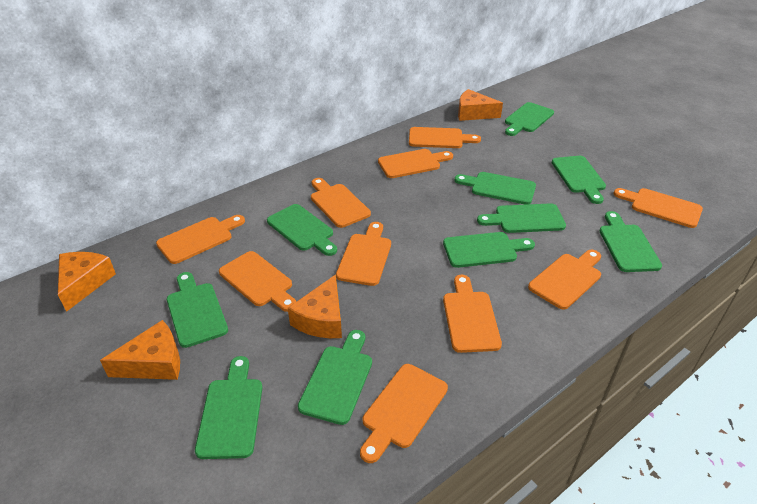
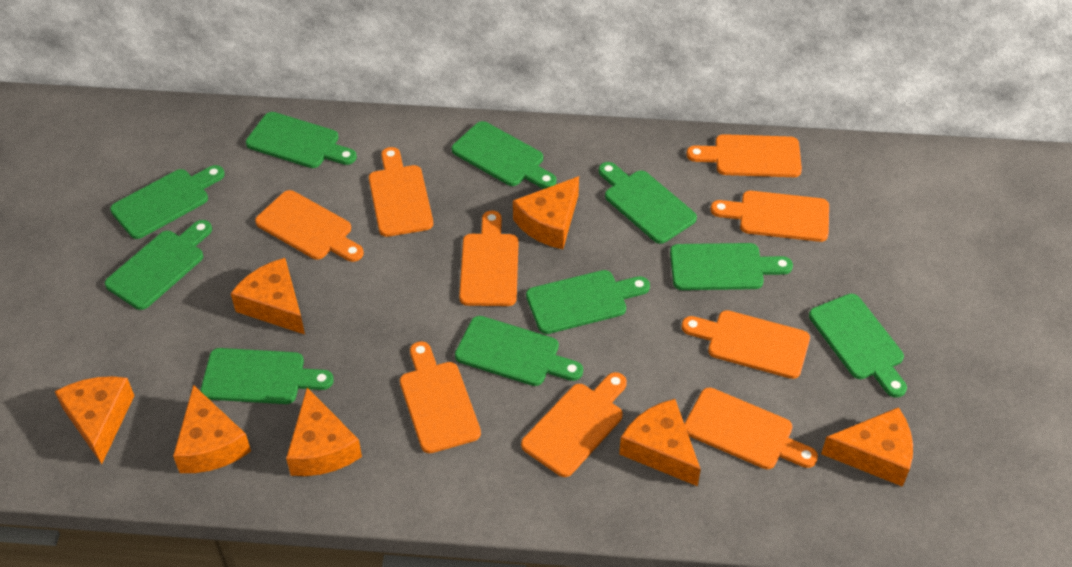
orange cheese: 4 -> 7
orange cutting board: 10 -> 9

